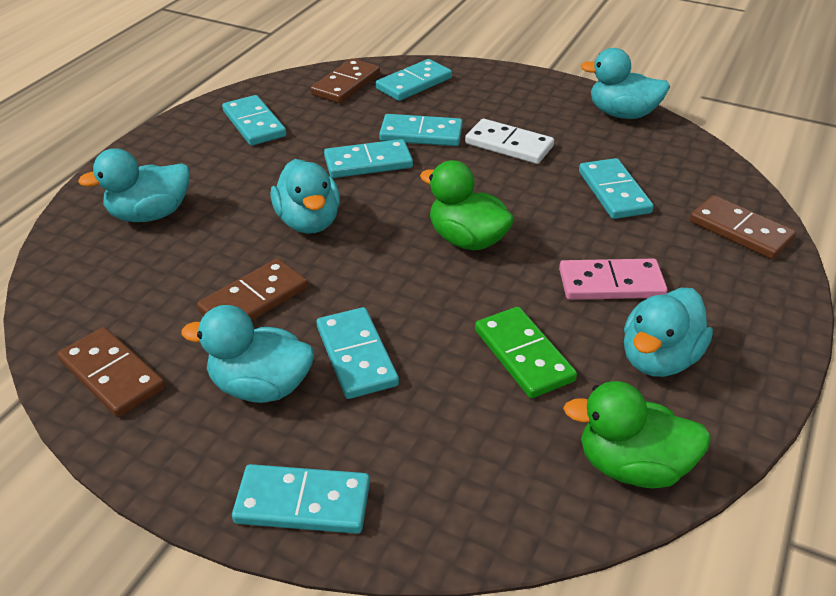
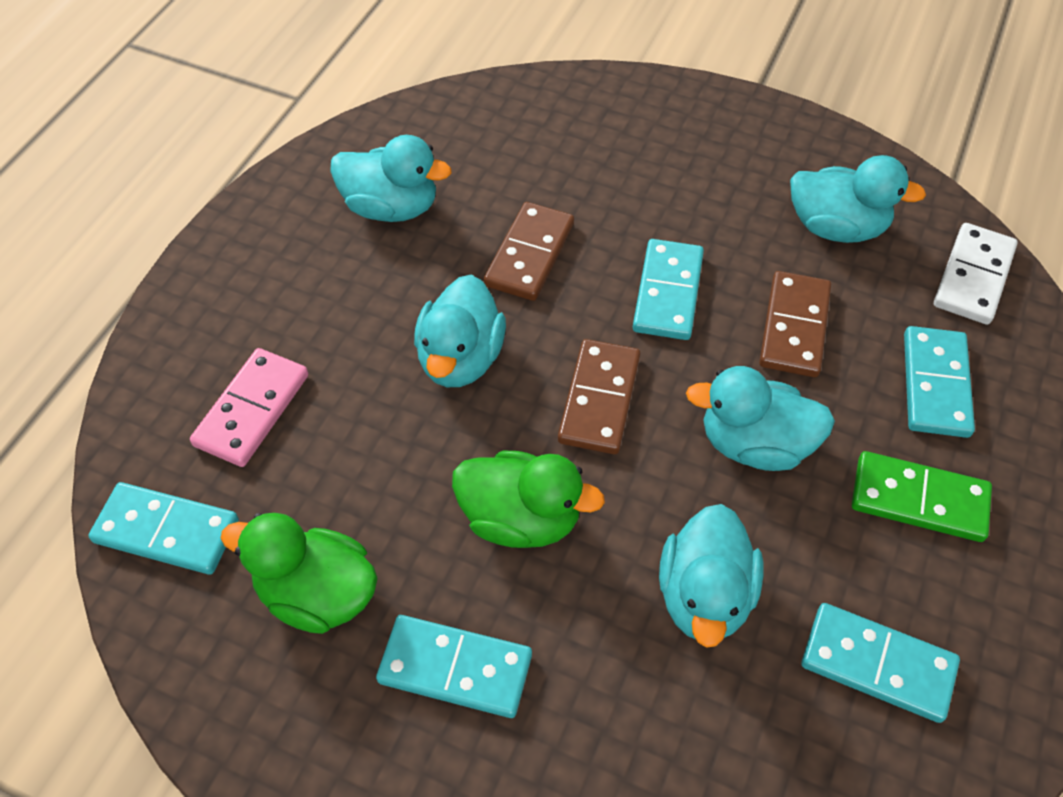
brown domino: 4 -> 3
turquoise domino: 7 -> 5

